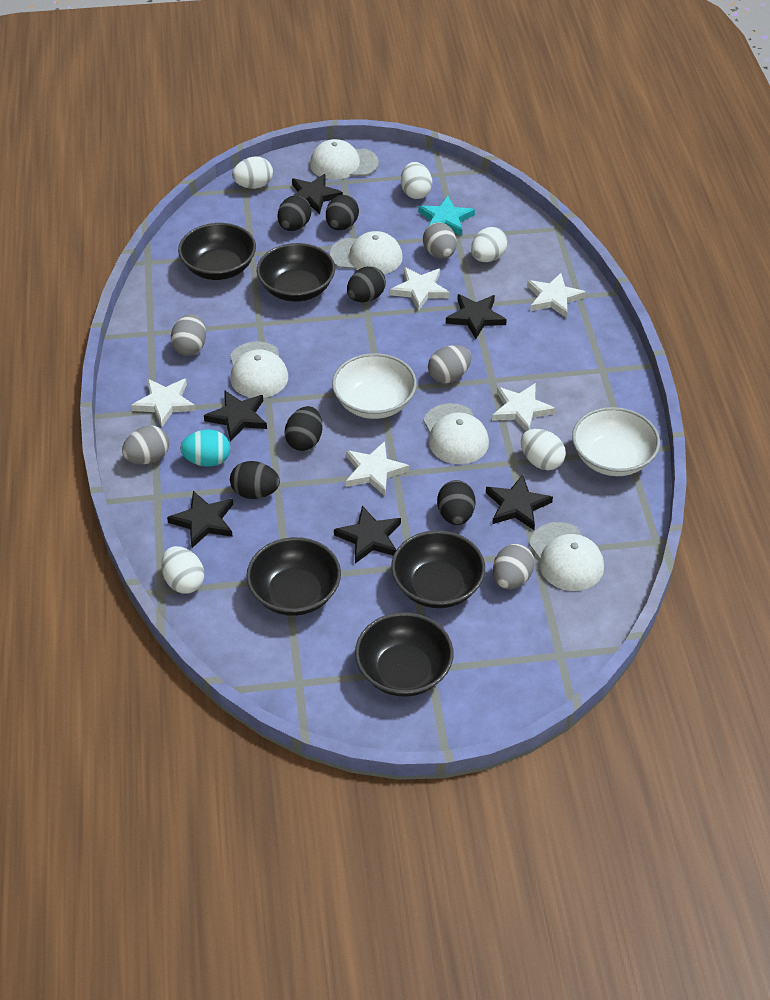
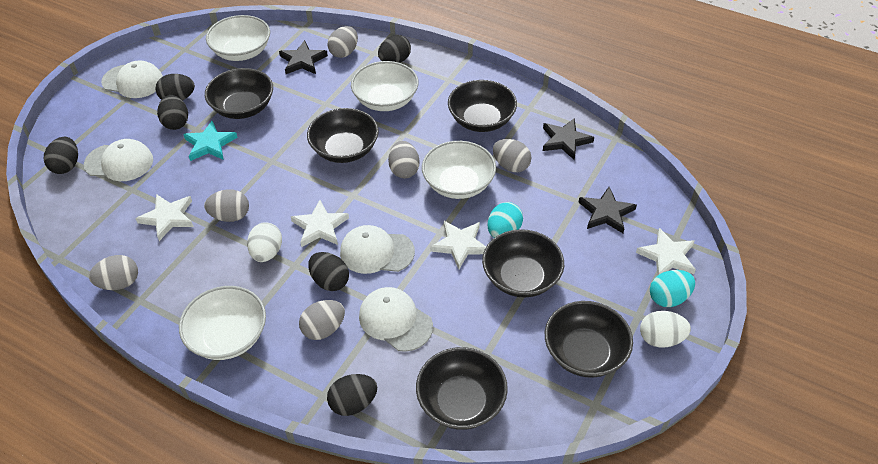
black bowl: 5 -> 6
black star: 6 -> 3
grey egg: 5 -> 6
turquoise egg: 1 -> 2
white bowl: 2 -> 4
white cap: 5 -> 4
white egg: 5 -> 2
white star: 5 -> 4

